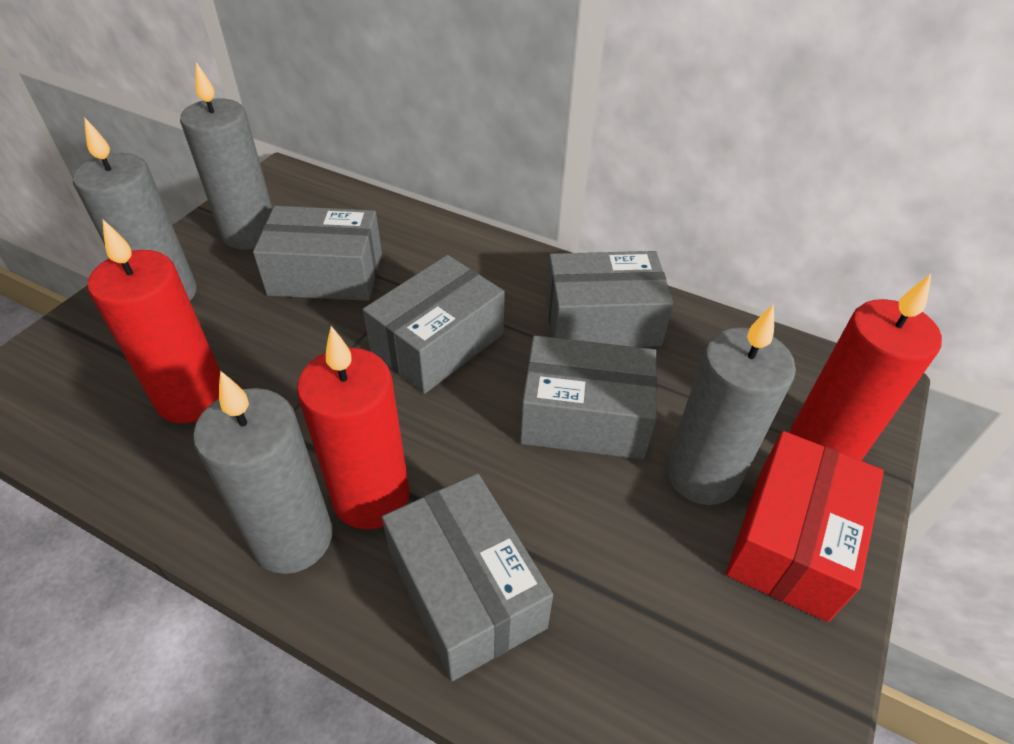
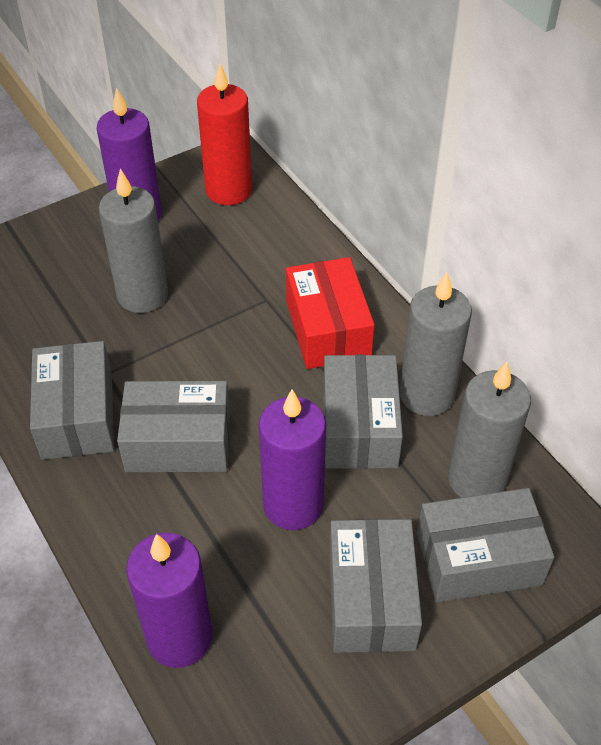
grey candle: 4 -> 3
purple candle: 0 -> 3
red candle: 3 -> 1

